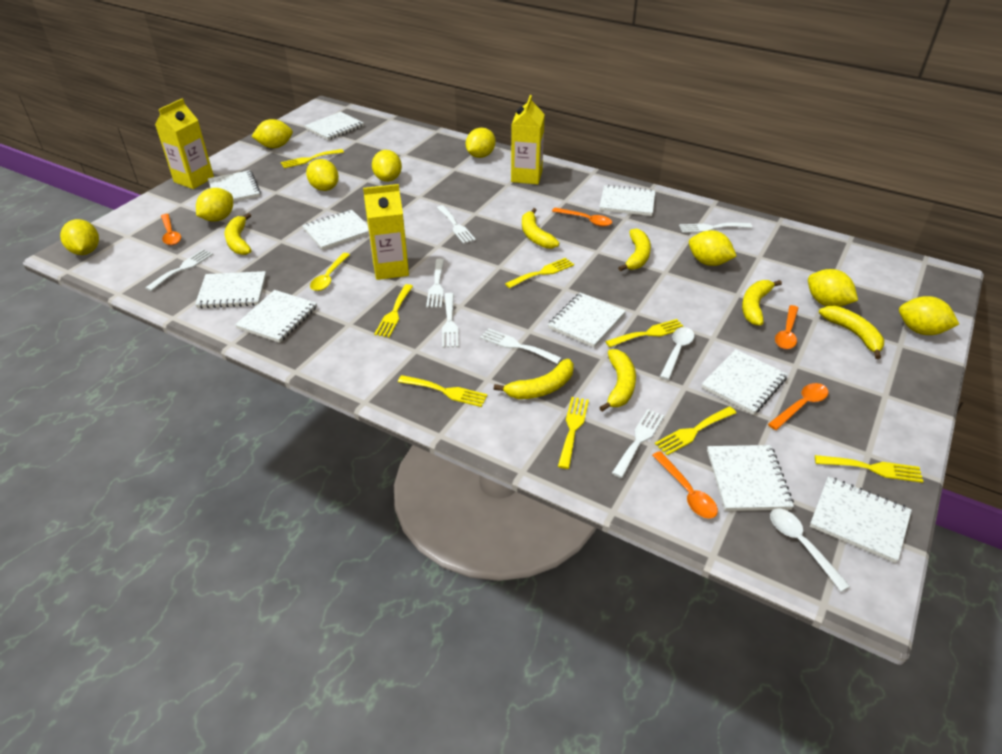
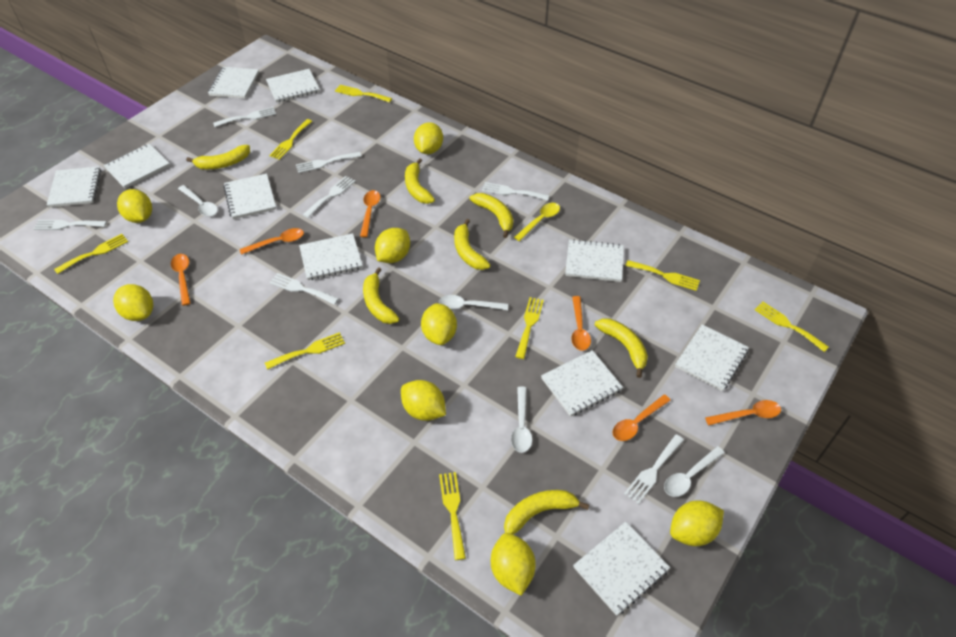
orange spoon: 5 -> 6
white spoon: 2 -> 4
yellow carton: 3 -> 0
yellow lemon: 9 -> 8

